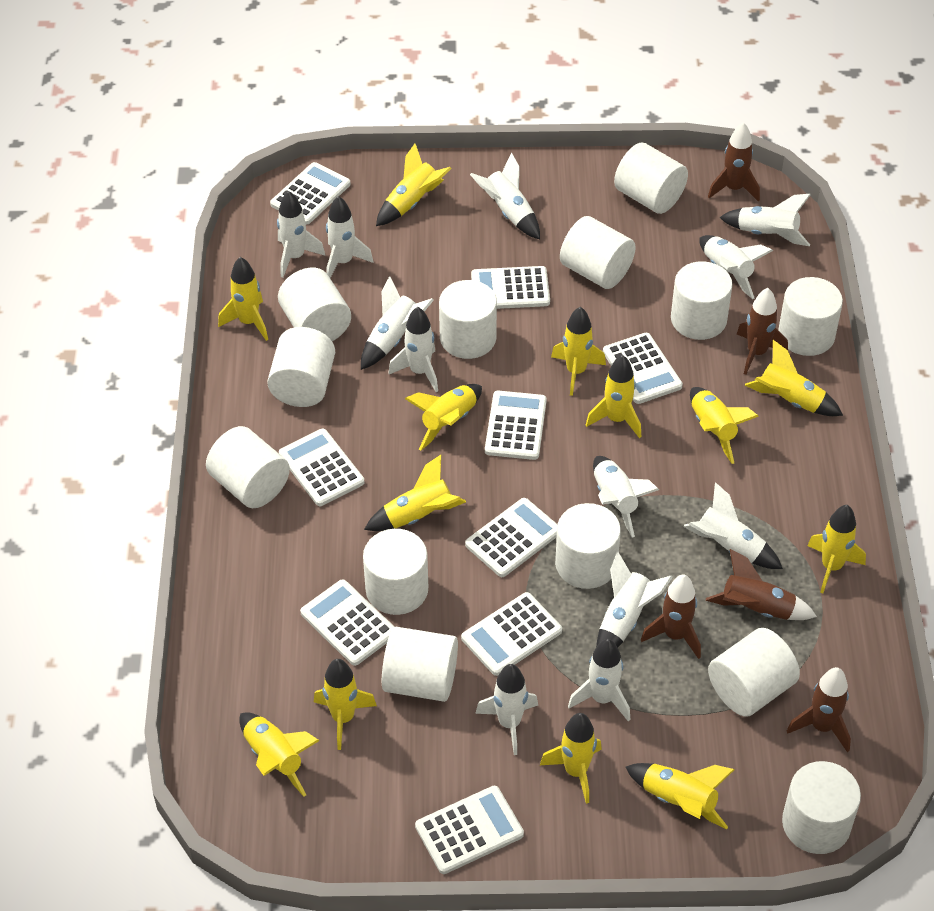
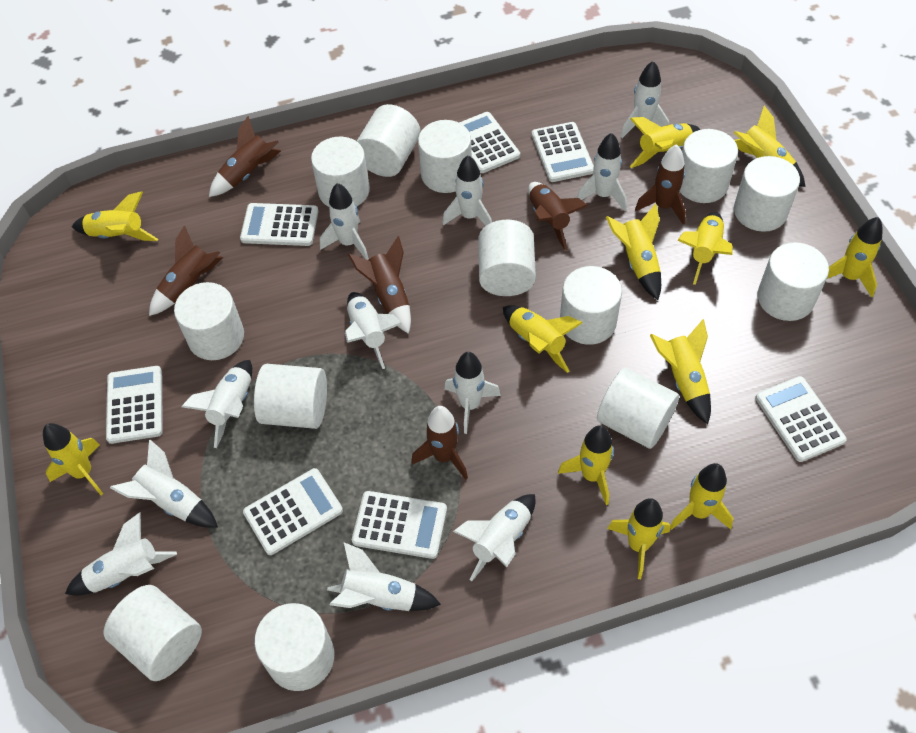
brown rocket: 5 -> 6
white calculator: 9 -> 7
white rocket: 12 -> 11
yellow rocket: 13 -> 12

